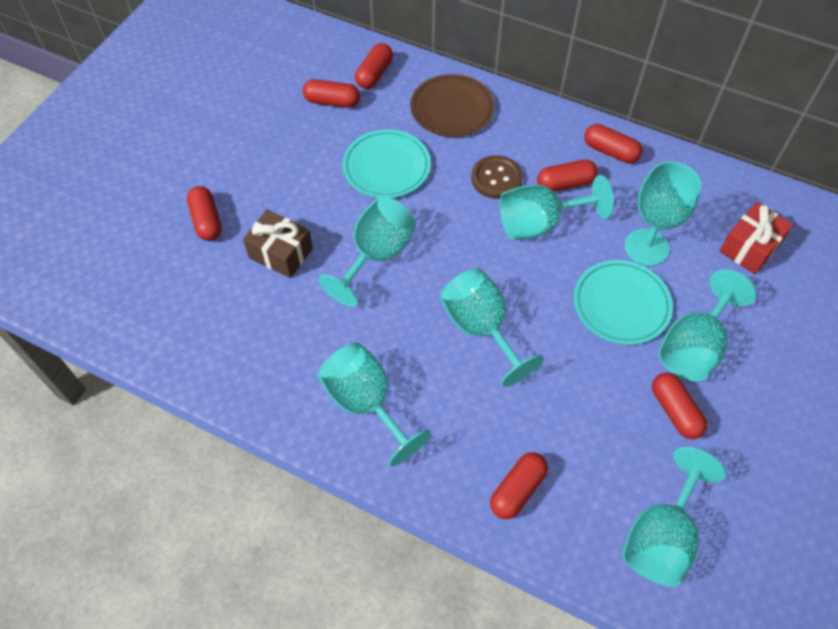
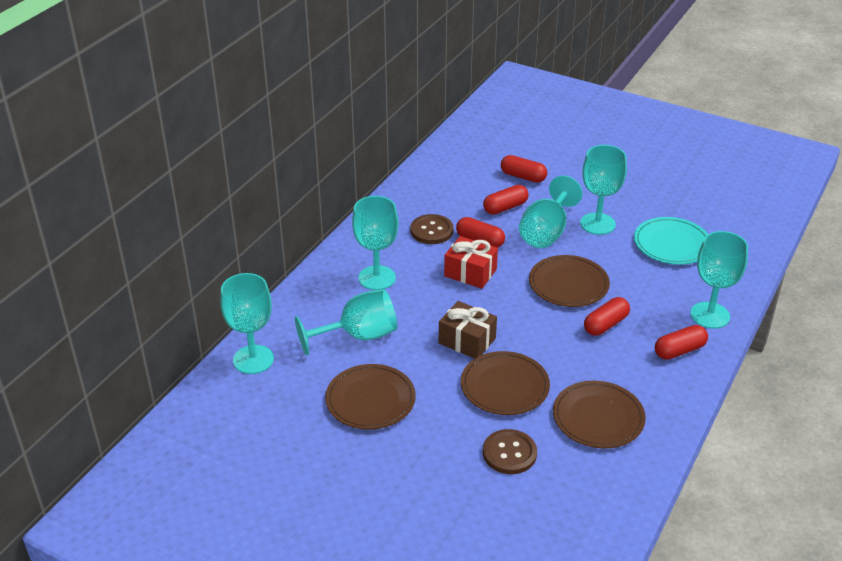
brown button: 1 -> 2
brown plate: 1 -> 4
red capsule: 7 -> 5
turquoise goblet: 7 -> 6
turquoise plate: 2 -> 1

